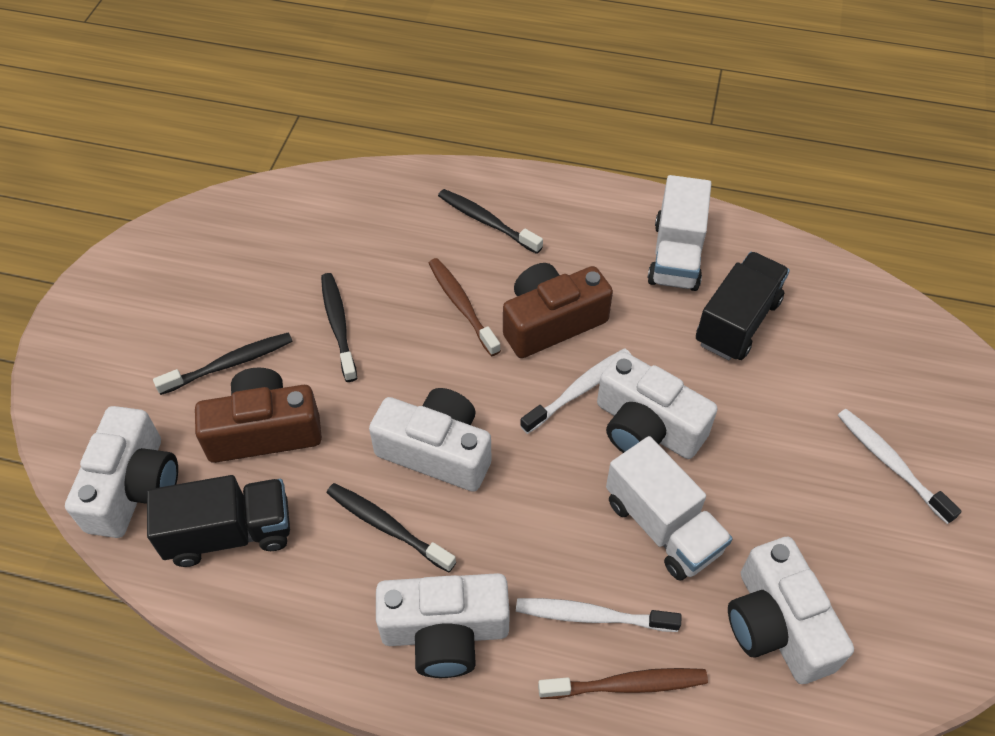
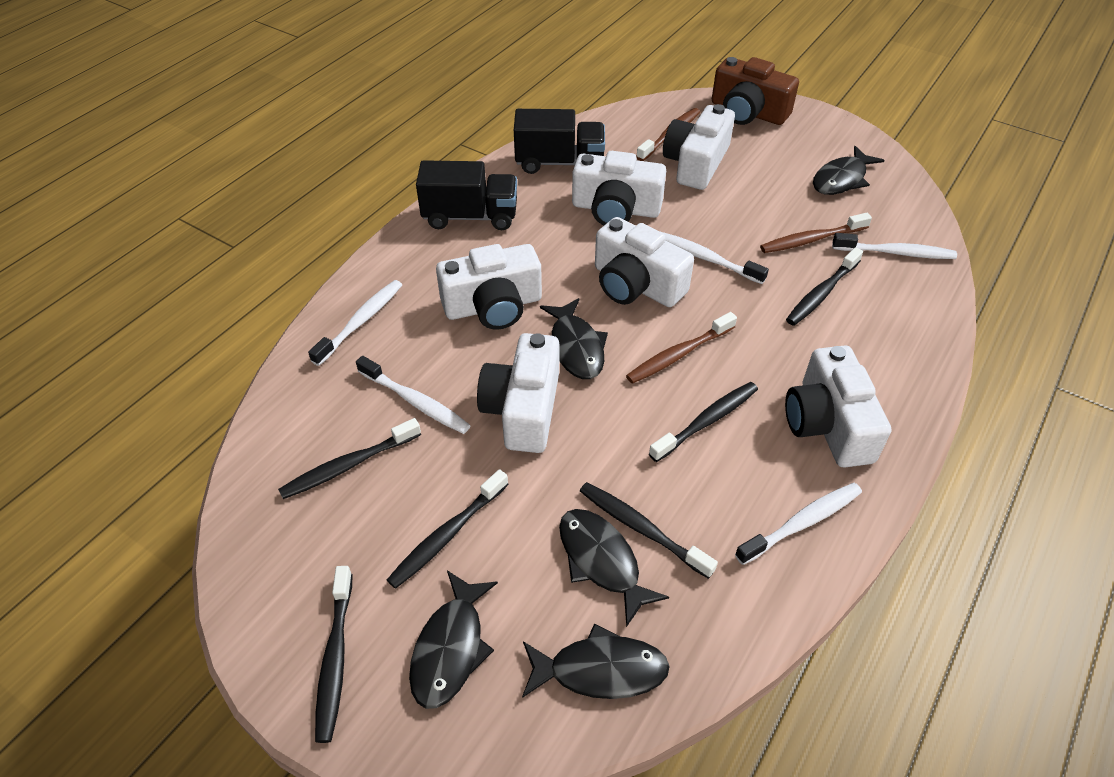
black fish: 0 -> 5
black toothbrush: 4 -> 6
brown camera: 2 -> 1
brown toothbrush: 2 -> 3
white camera: 5 -> 6
white toothbrush: 3 -> 5
white truck: 2 -> 0

